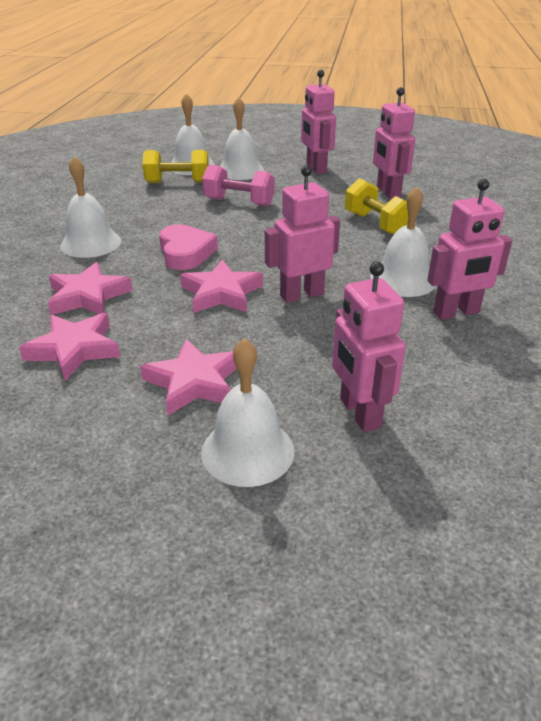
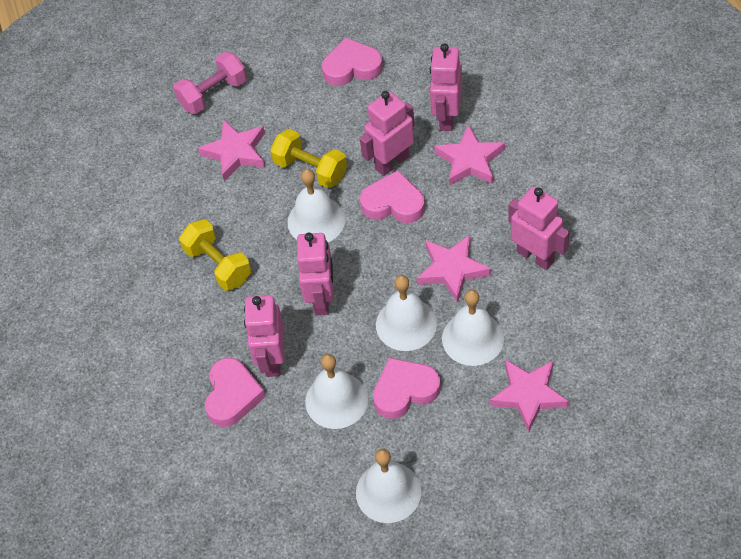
pink heart: 1 -> 4

